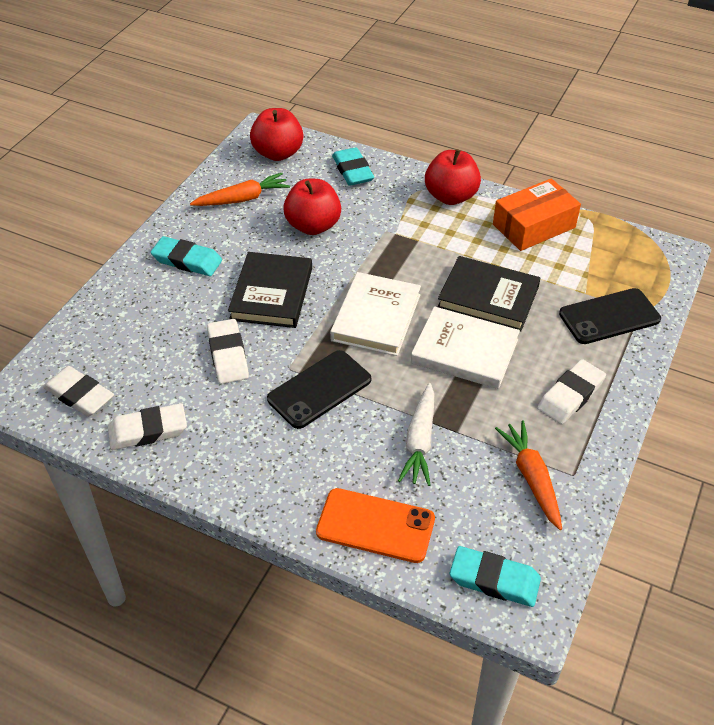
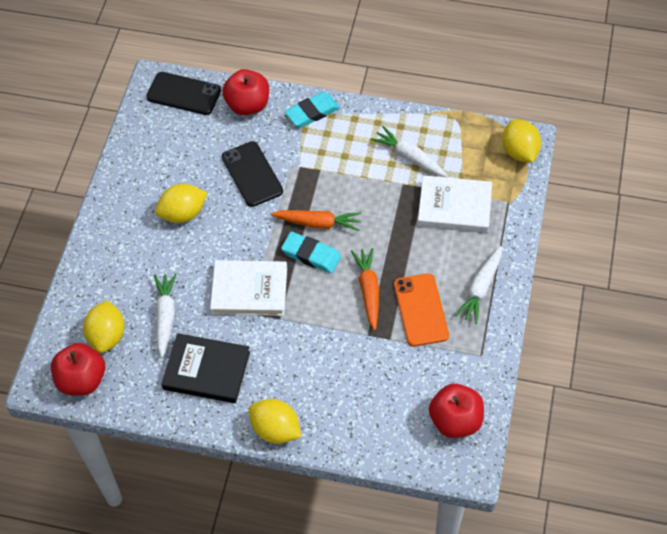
black book: 2 -> 1
orange box: 1 -> 0
turquoise eraser: 3 -> 2
white carrot: 1 -> 3
white eraser: 4 -> 0
yellow lemon: 0 -> 4

